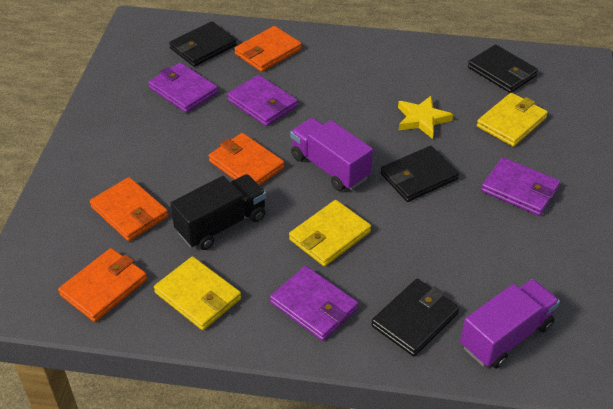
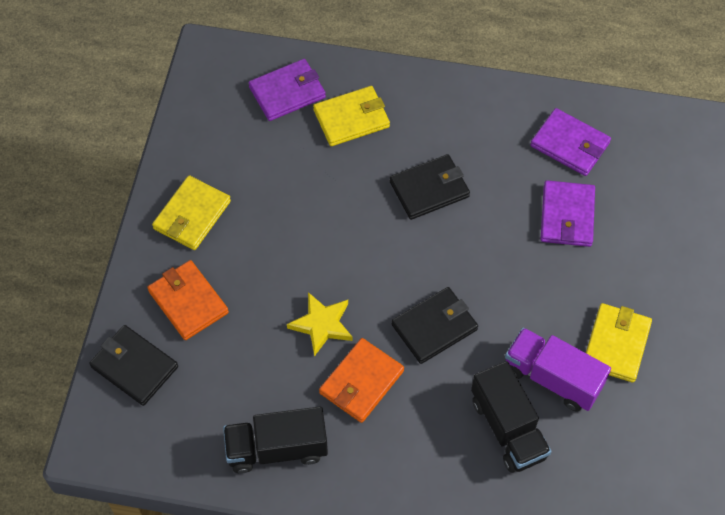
black truck: 1 -> 2
black wallet: 4 -> 3
orange wallet: 4 -> 2
purple truck: 2 -> 1
purple wallet: 4 -> 3

